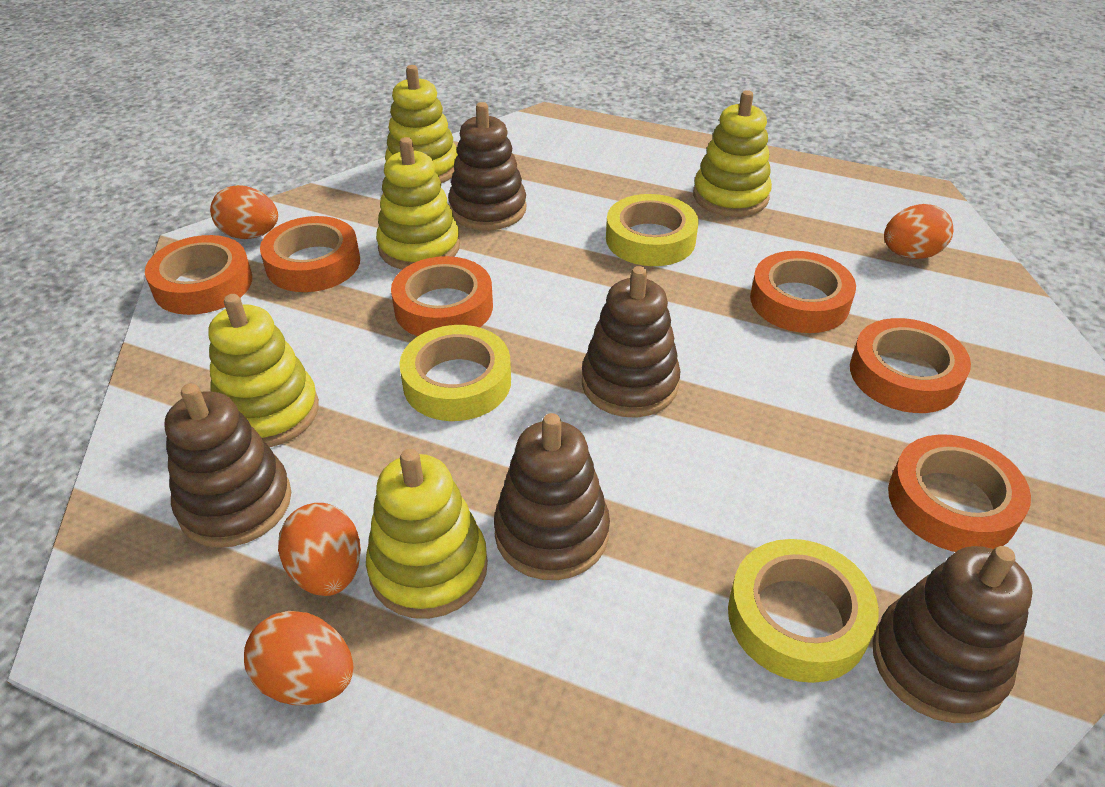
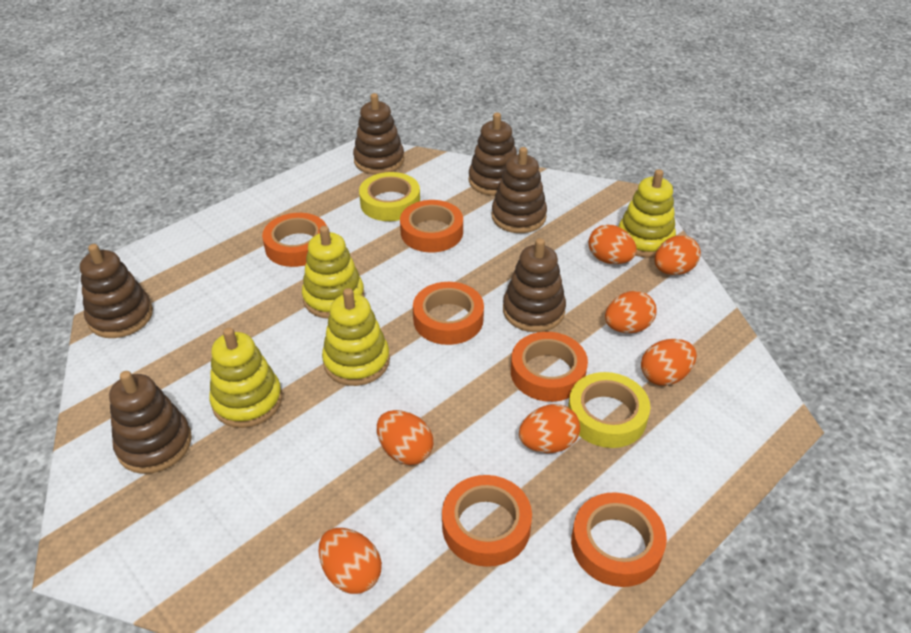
brown stacking toy: 5 -> 6
orange egg: 4 -> 7
yellow stacking toy: 5 -> 4
yellow tape: 3 -> 2

